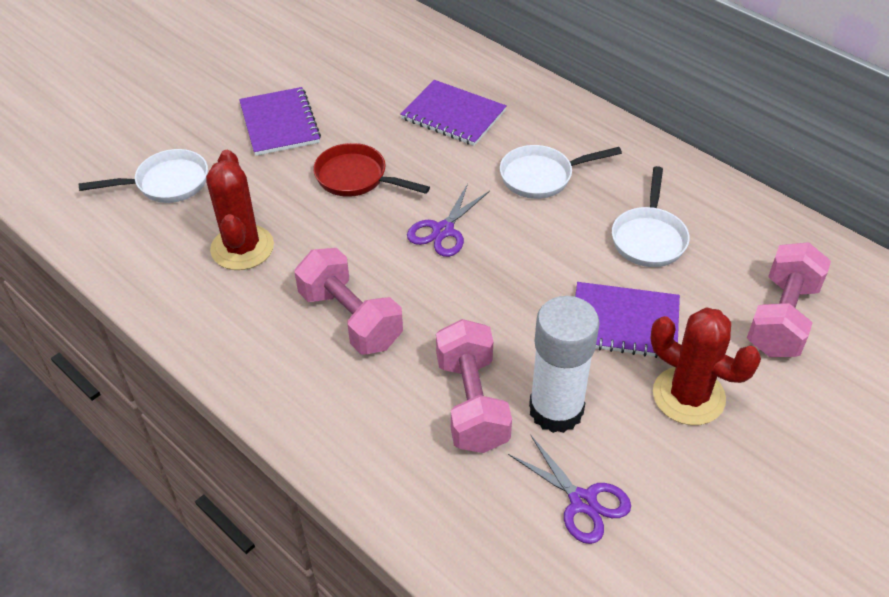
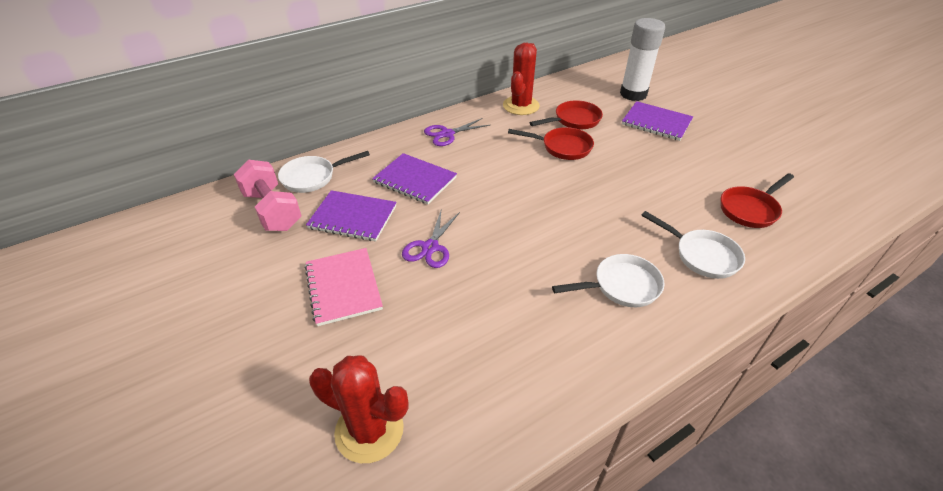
pink dumbbell: 3 -> 1
pink notebook: 0 -> 1
red pan: 1 -> 3

